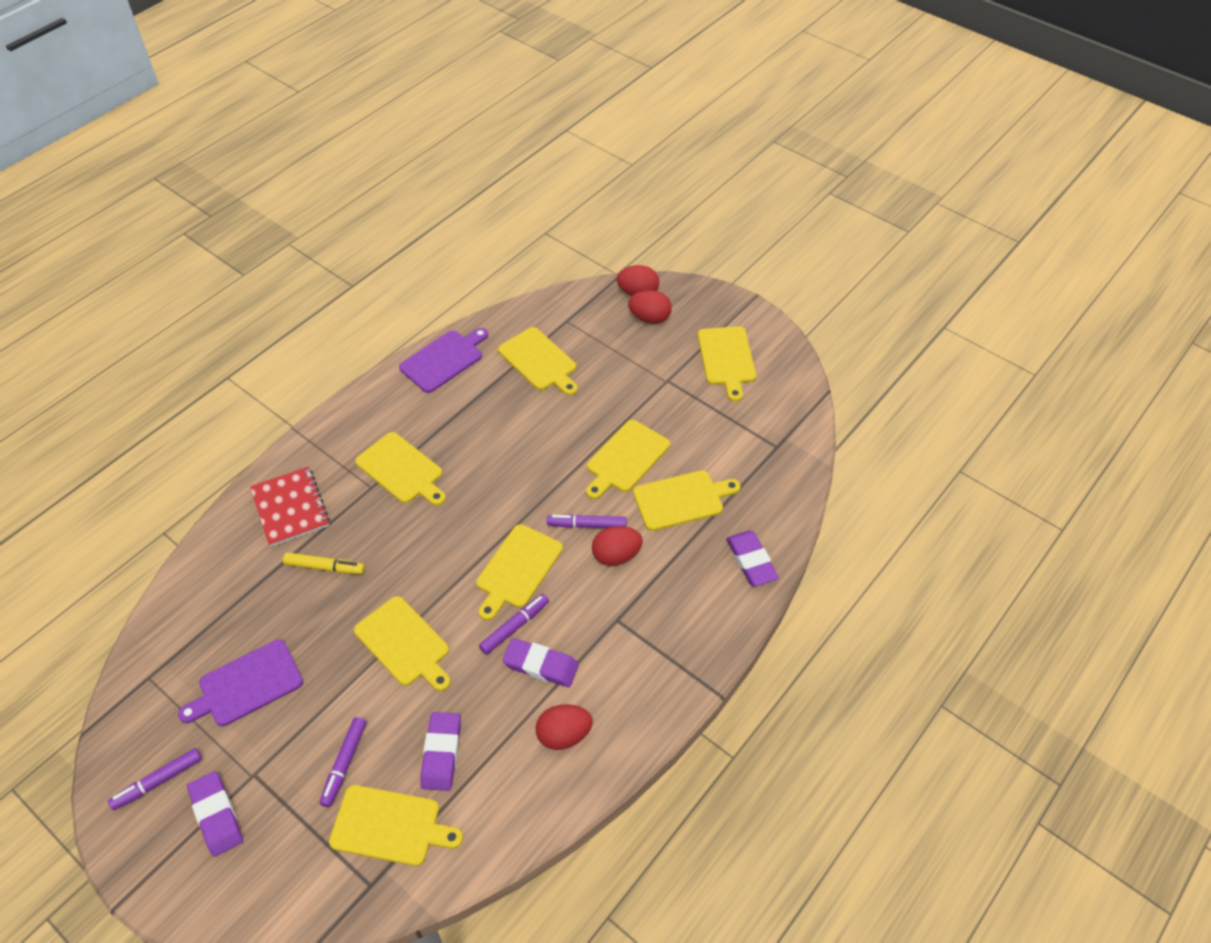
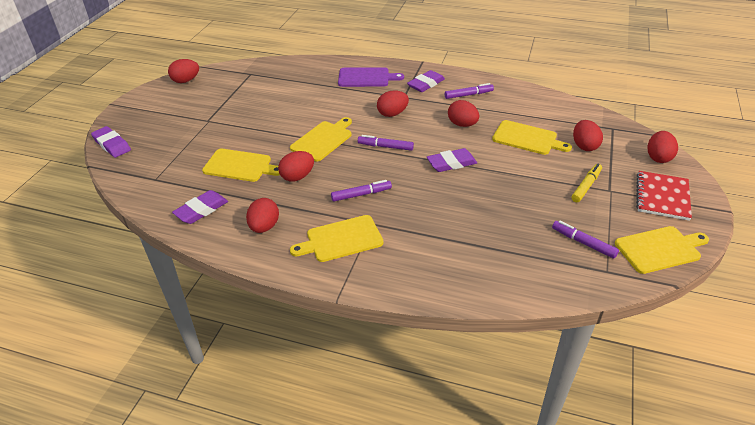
purple cutting board: 2 -> 1
red egg: 4 -> 7
yellow cutting board: 8 -> 5

